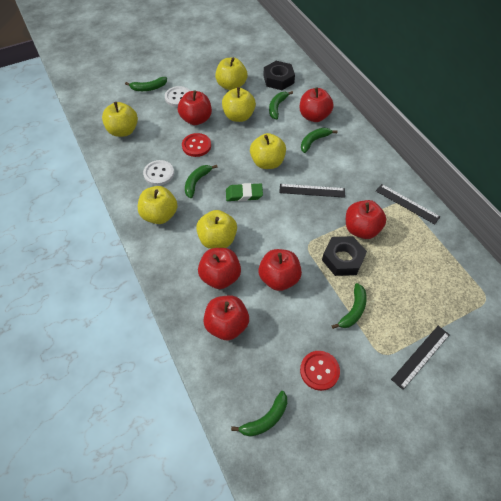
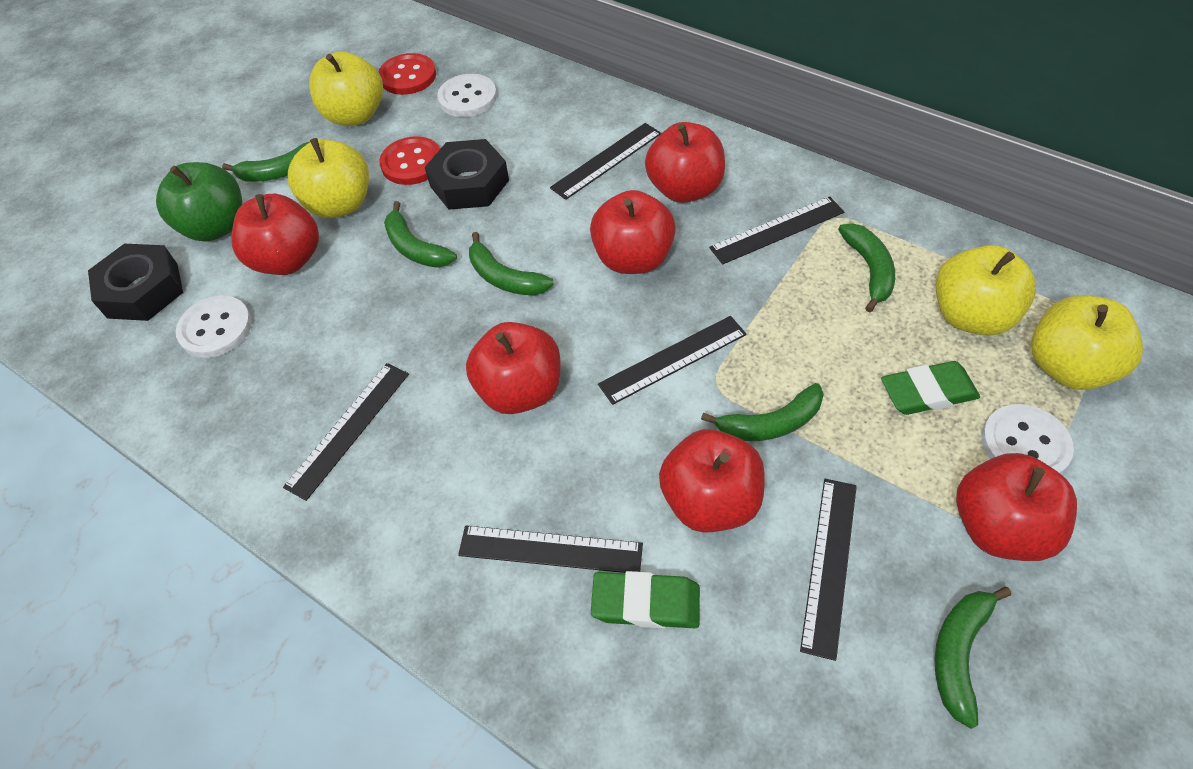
black ruler: 3 -> 6
green apple: 0 -> 1
green eraser: 1 -> 2
white button: 2 -> 3
yellow apple: 6 -> 4

